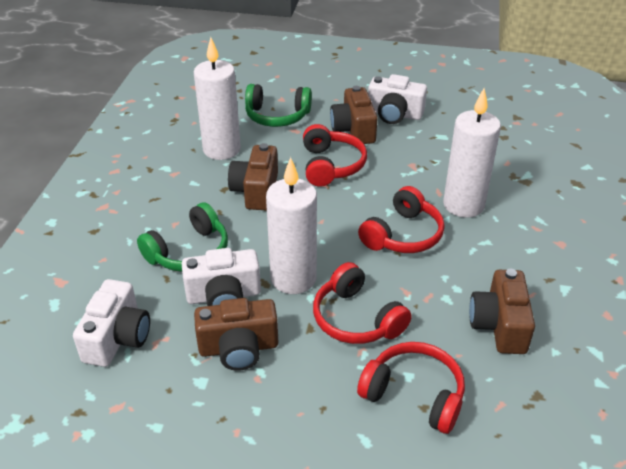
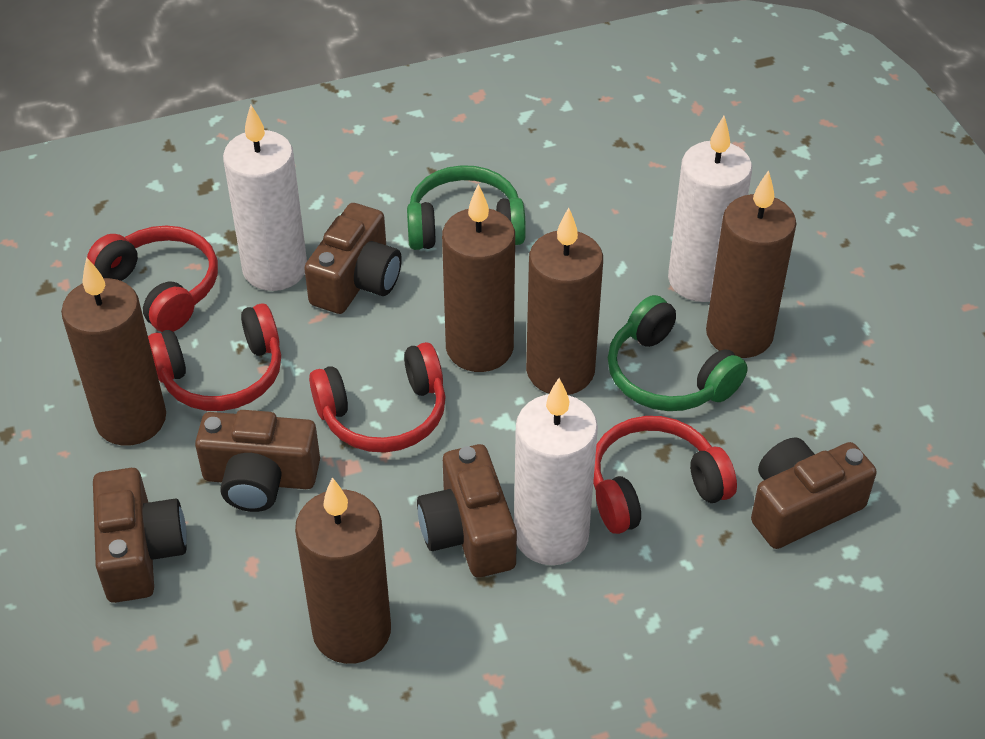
brown camera: 4 -> 5
brown candle: 0 -> 5
white camera: 3 -> 0

